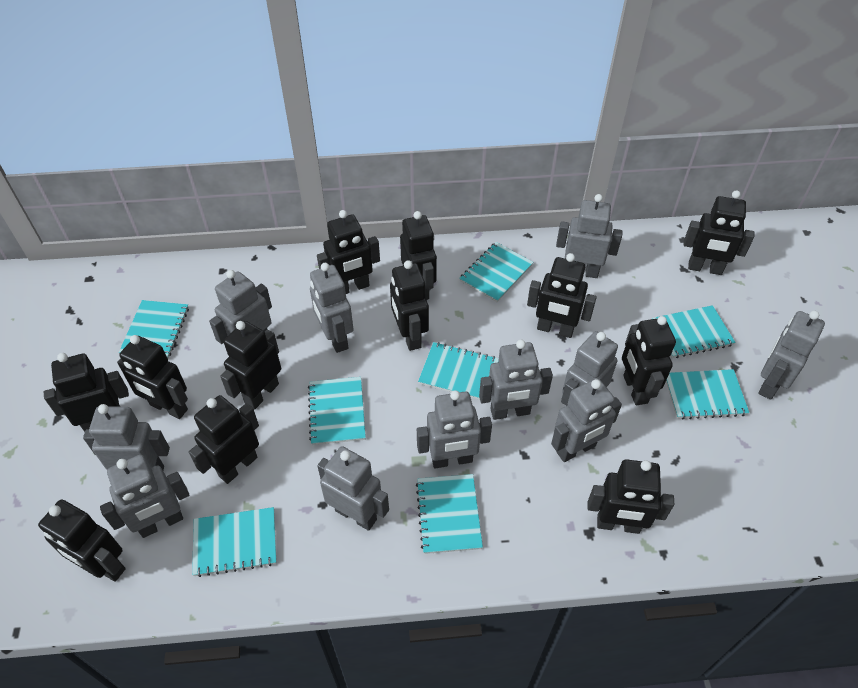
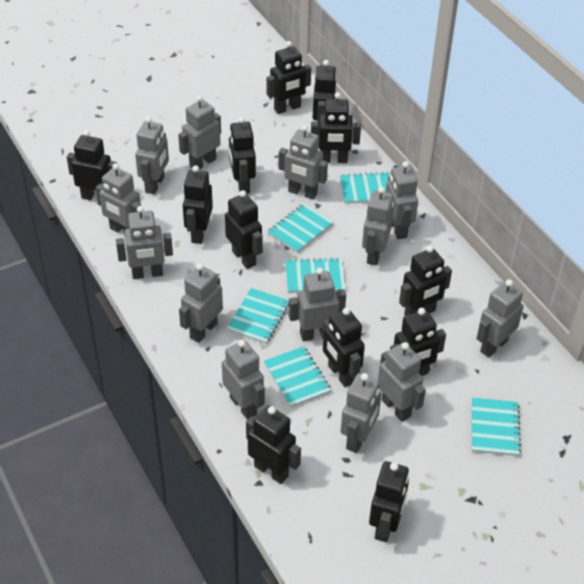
grey robot: 11 -> 13
turquoise notebook: 8 -> 6

